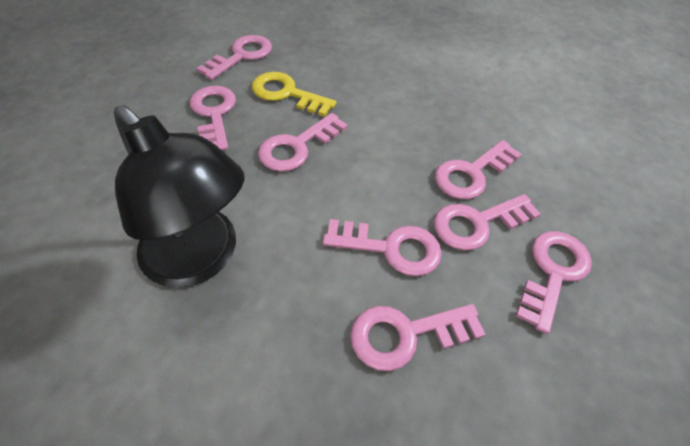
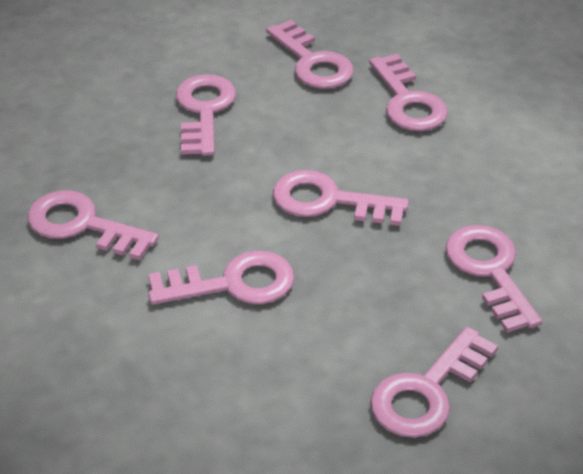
black lamp: 1 -> 0
yellow key: 1 -> 0

